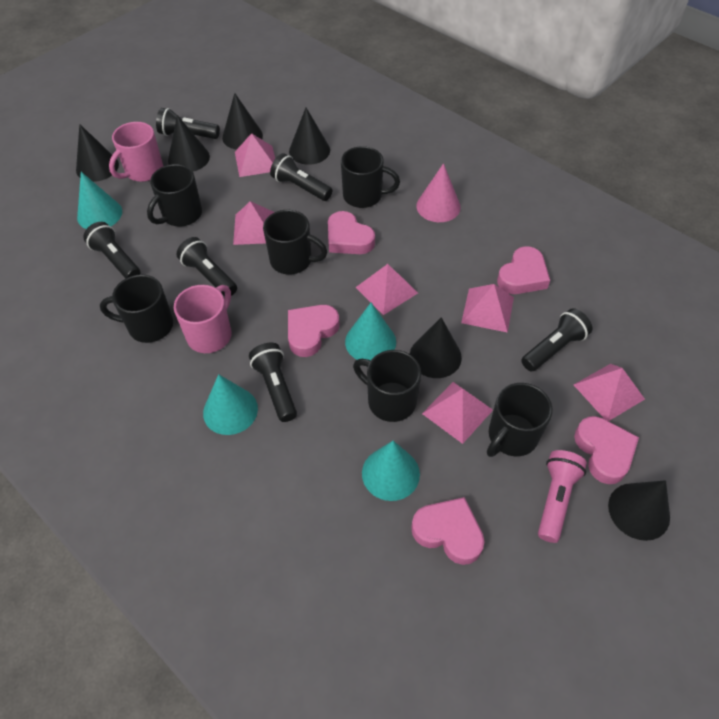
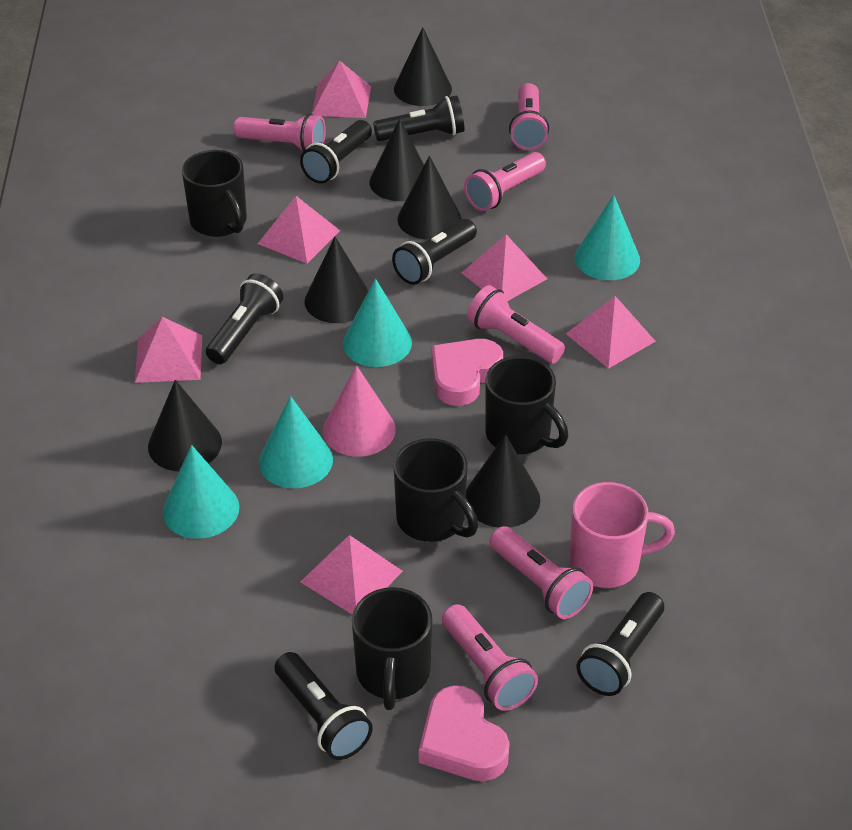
black mug: 6 -> 4
pink flashlight: 1 -> 6
pink heart: 5 -> 2
pink mug: 2 -> 1

